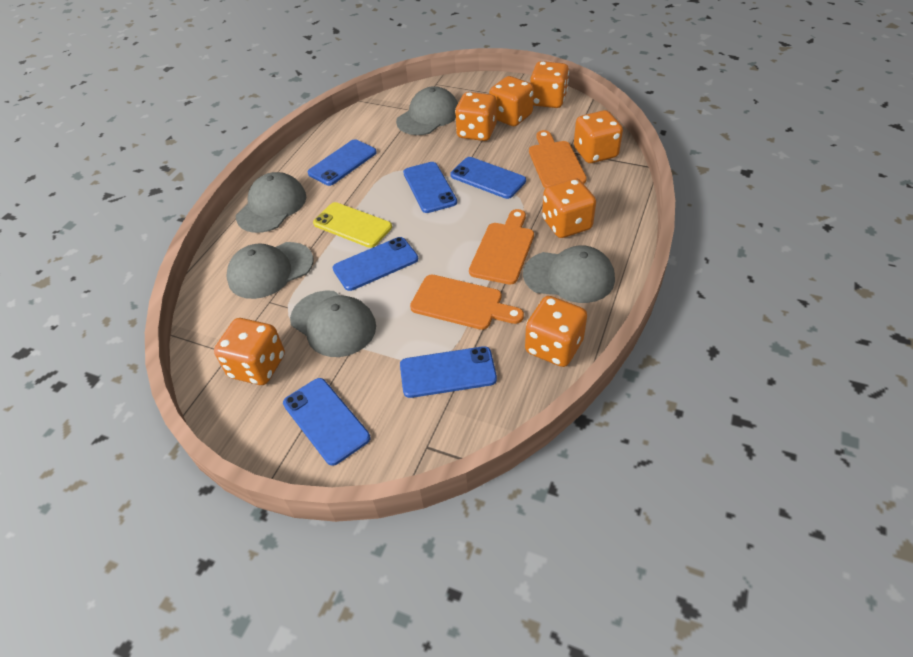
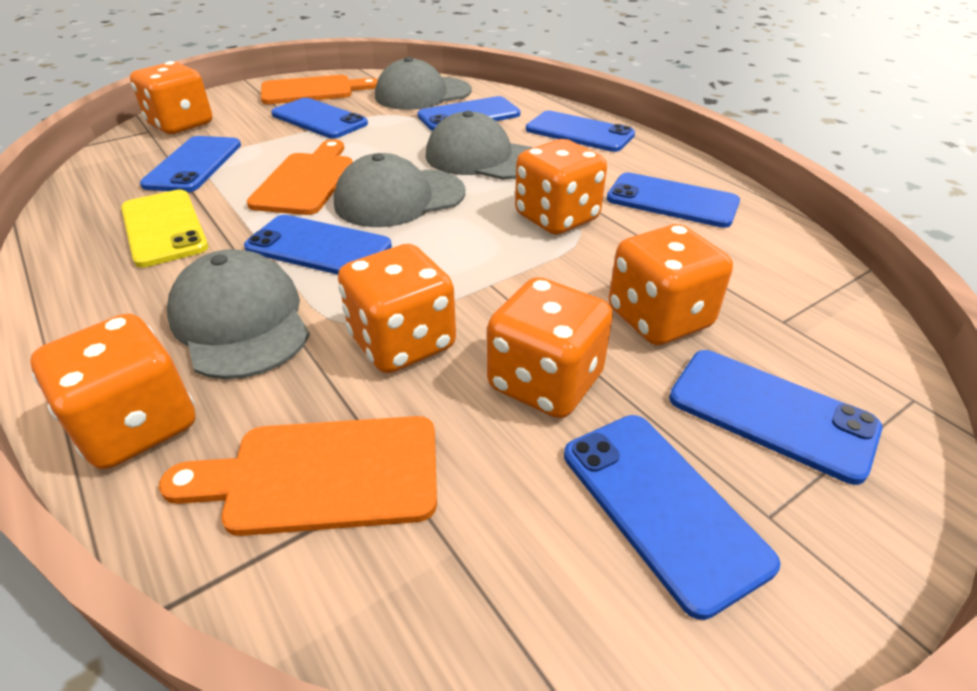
blue phone: 6 -> 8
grey cap: 5 -> 4
orange dice: 7 -> 6

